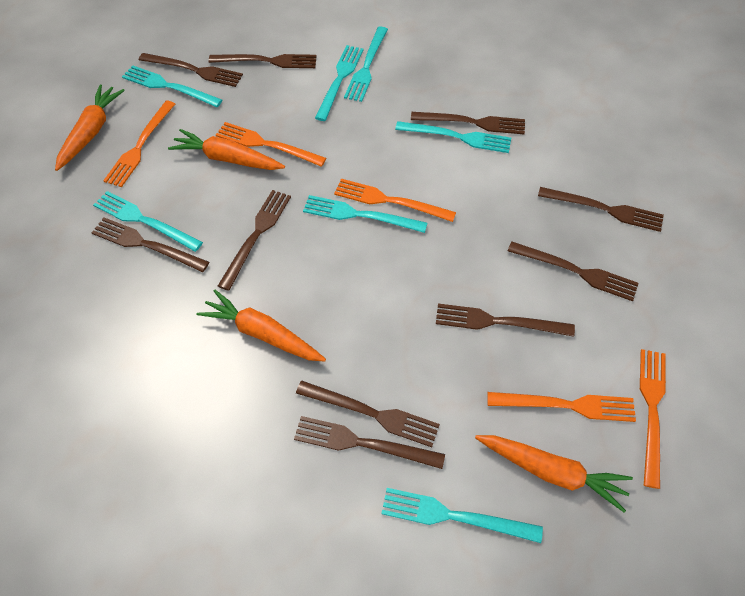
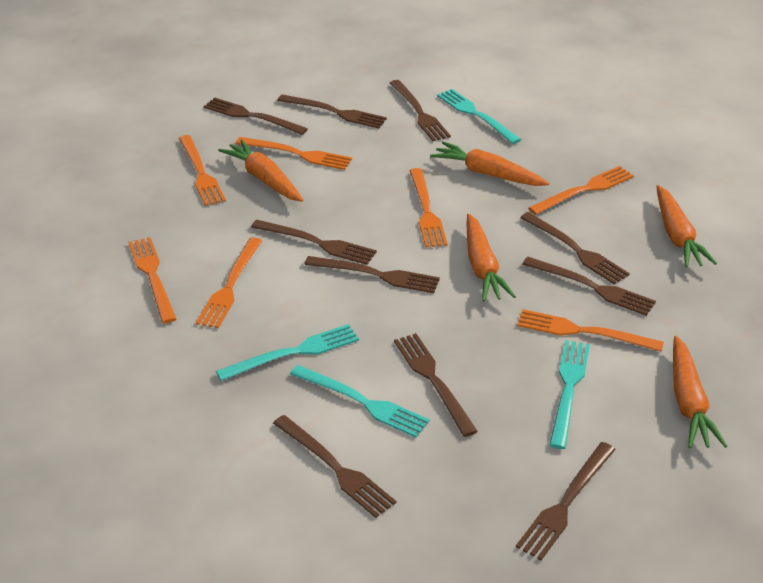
orange carrot: 4 -> 5
orange fork: 5 -> 7
turquoise fork: 7 -> 4

